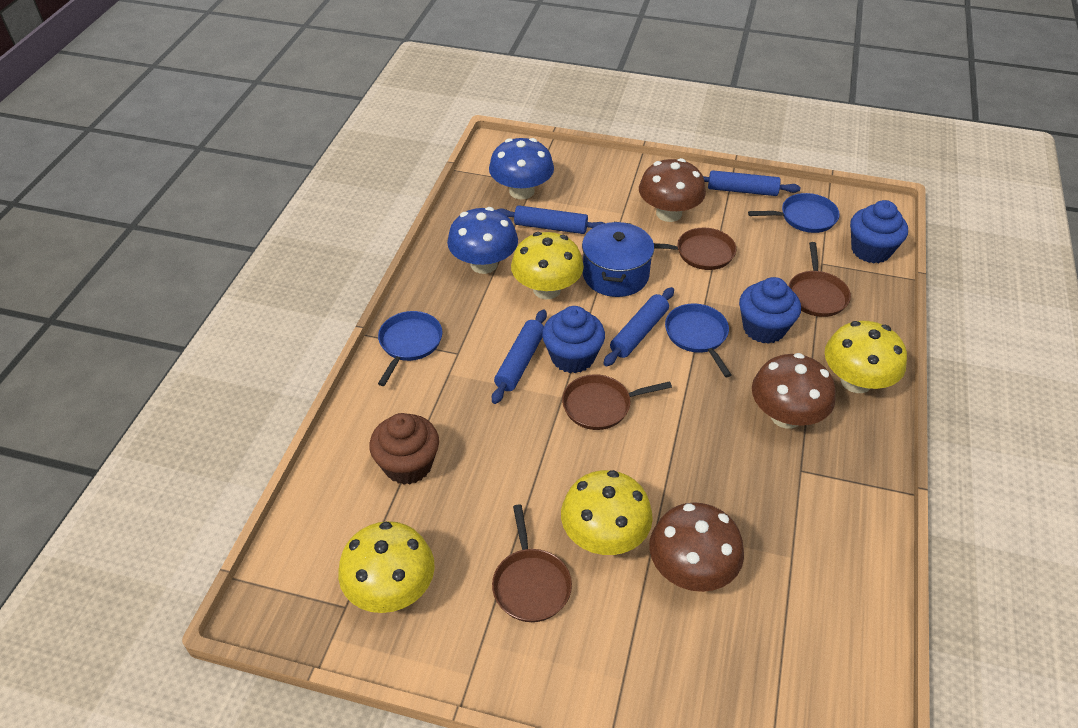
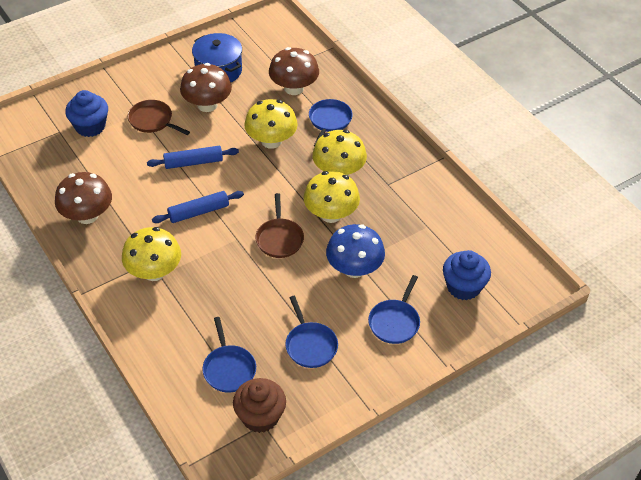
blue cupcake: 3 -> 2
blue mushroom: 2 -> 1
blue pan: 3 -> 4
blue rolling pin: 4 -> 2
brown pan: 4 -> 2

